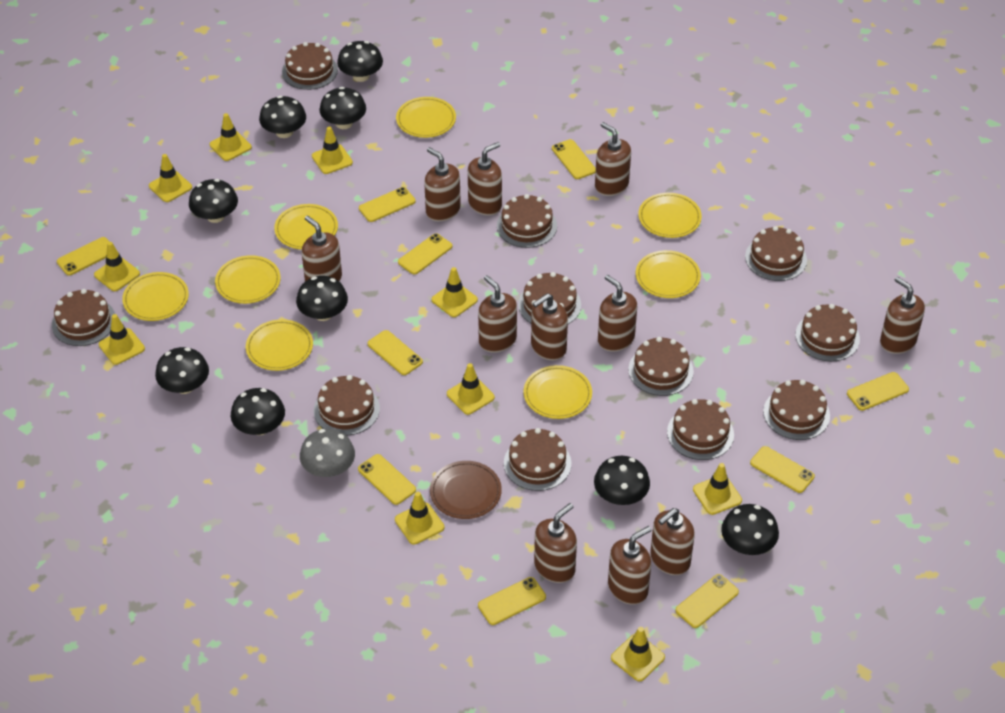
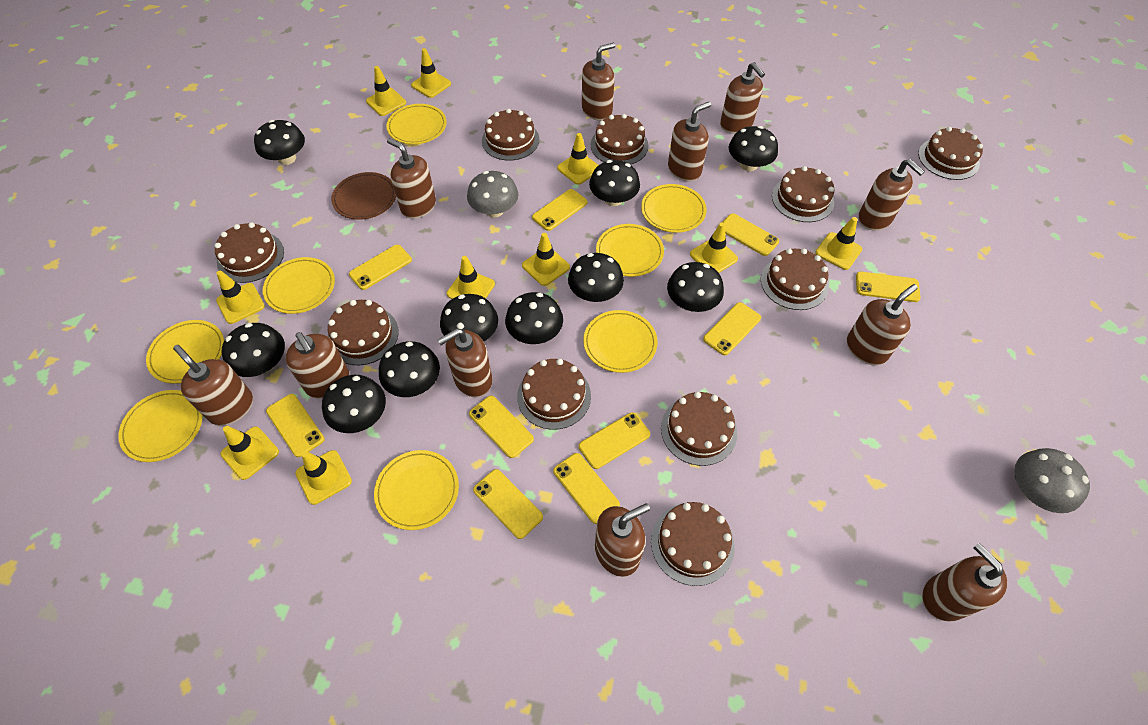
black mushroom: 9 -> 10
brown cake: 11 -> 10
grey mushroom: 1 -> 2

